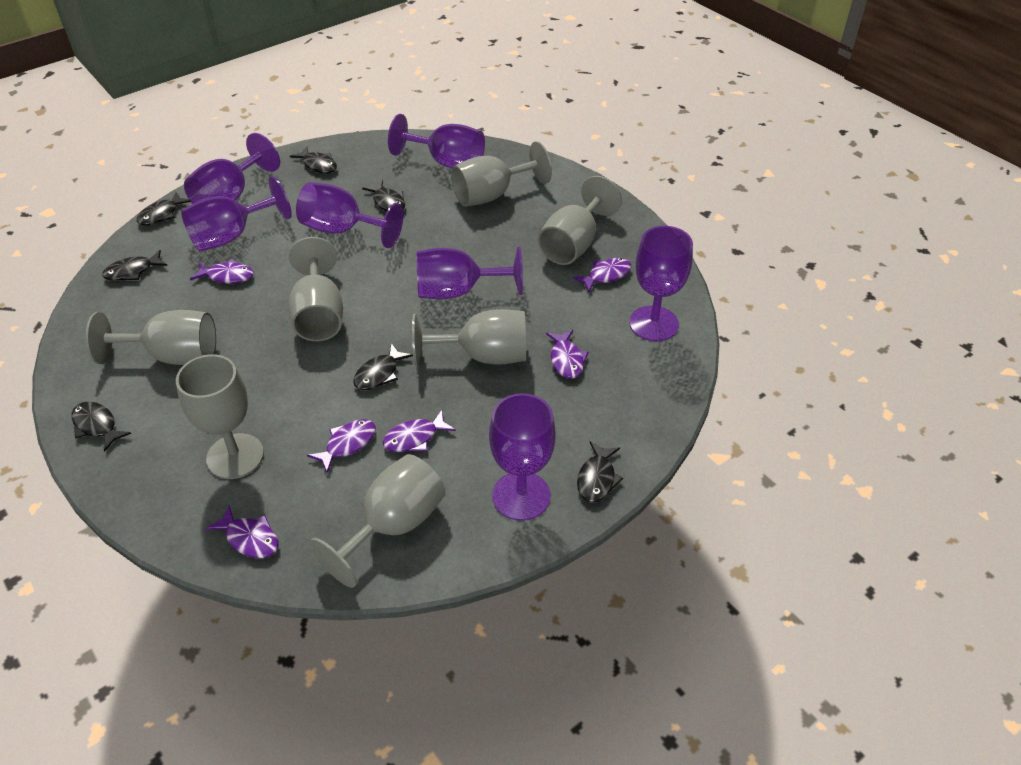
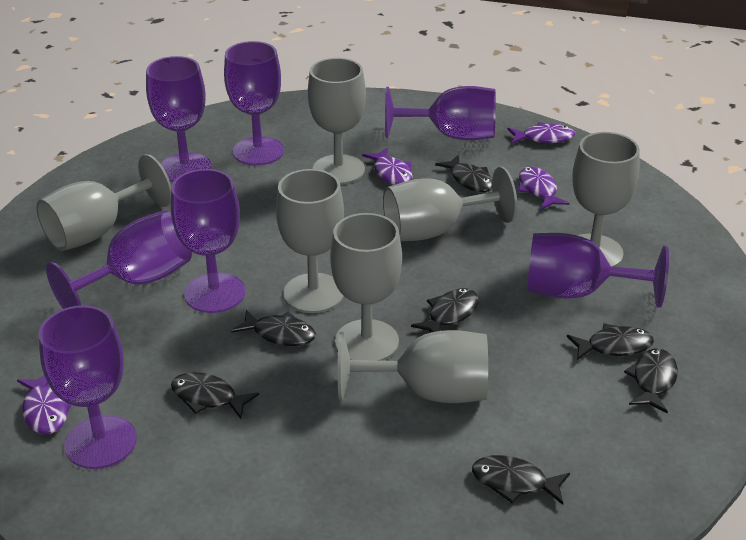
purple fish: 6 -> 4

